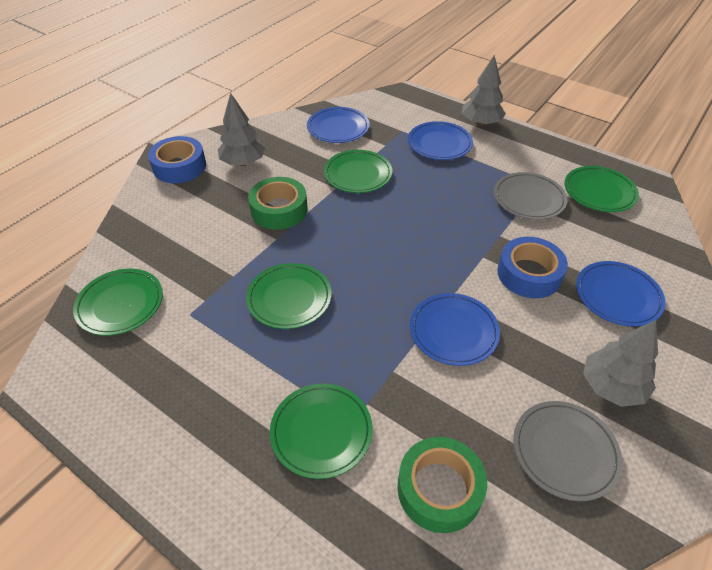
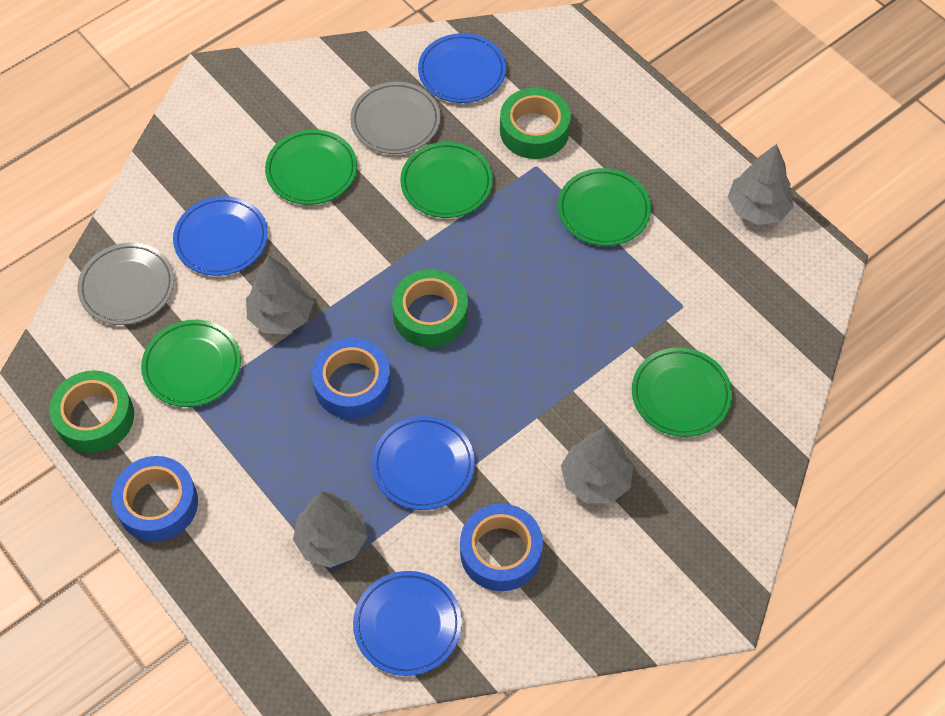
blue tape: 2 -> 3
green tape: 2 -> 3
grey tree: 3 -> 4

